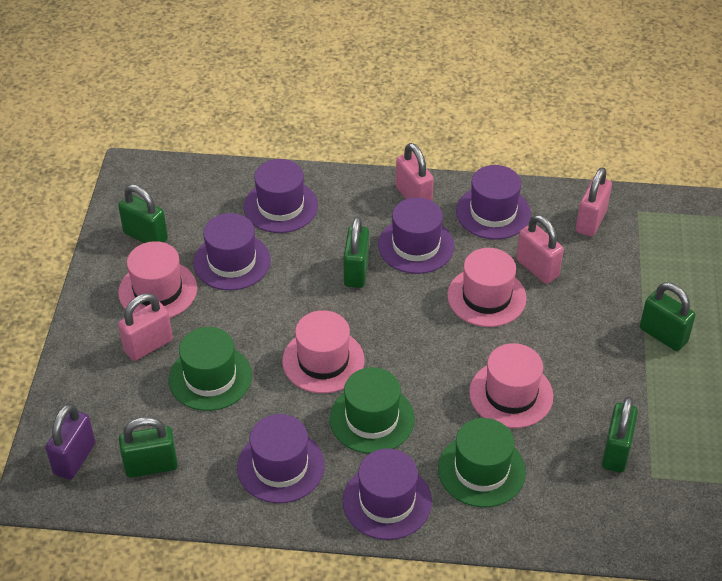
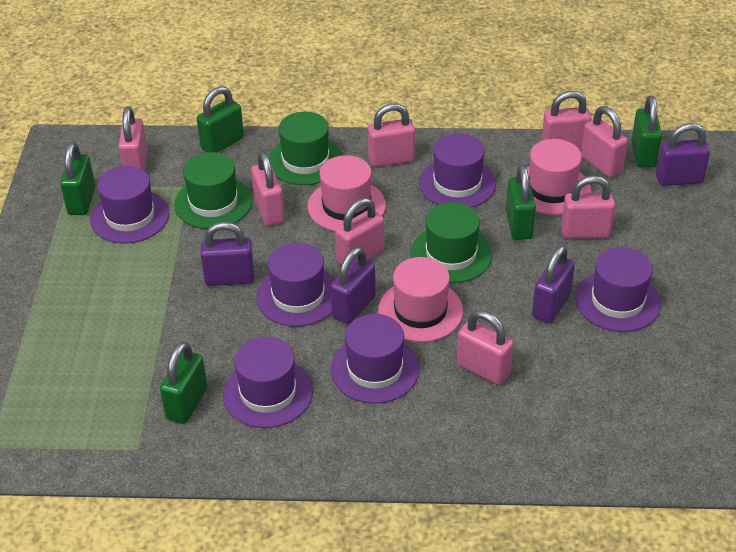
pink hat: 4 -> 3
pink padlock: 4 -> 8
purple padlock: 1 -> 4

